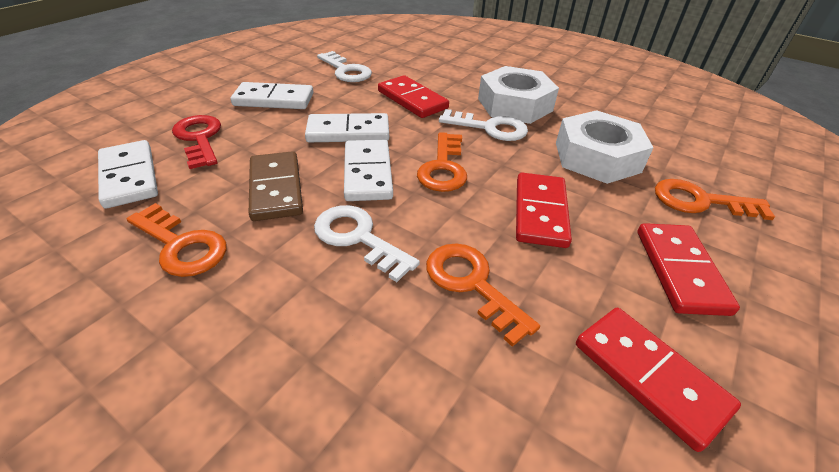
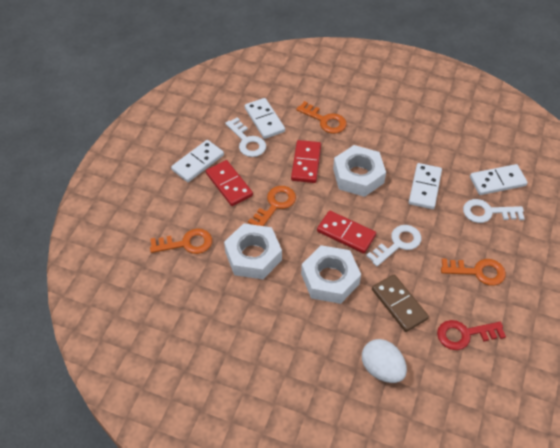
red domino: 4 -> 3
white egg: 0 -> 1
white nut: 2 -> 3

